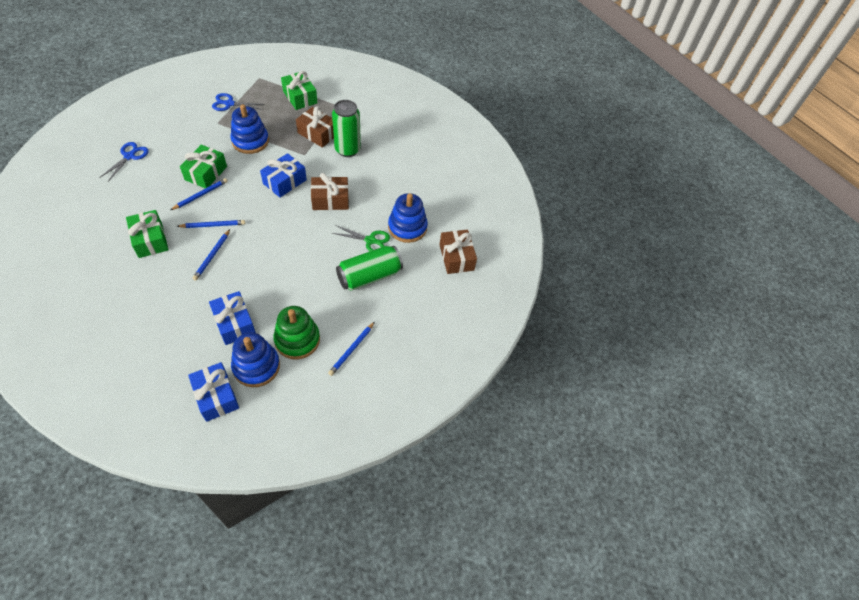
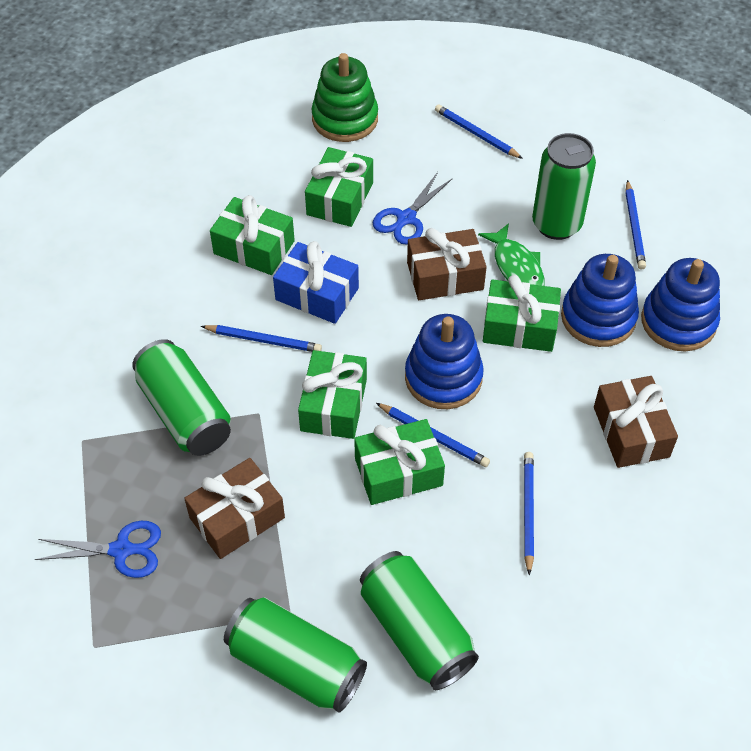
blue gift: 3 -> 1
blue pencil: 4 -> 5
green can: 2 -> 4
green fish: 0 -> 1
green gift: 3 -> 5
green scissors: 1 -> 0

